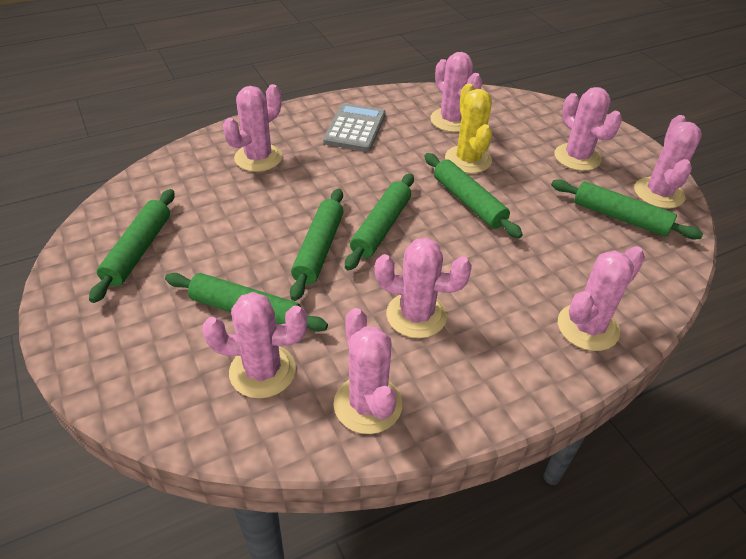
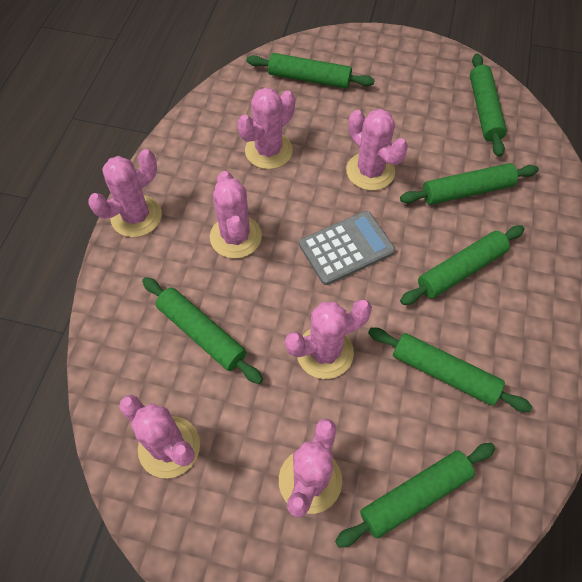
green rolling pin: 6 -> 7
pink cactus: 8 -> 7
yellow cactus: 1 -> 0

